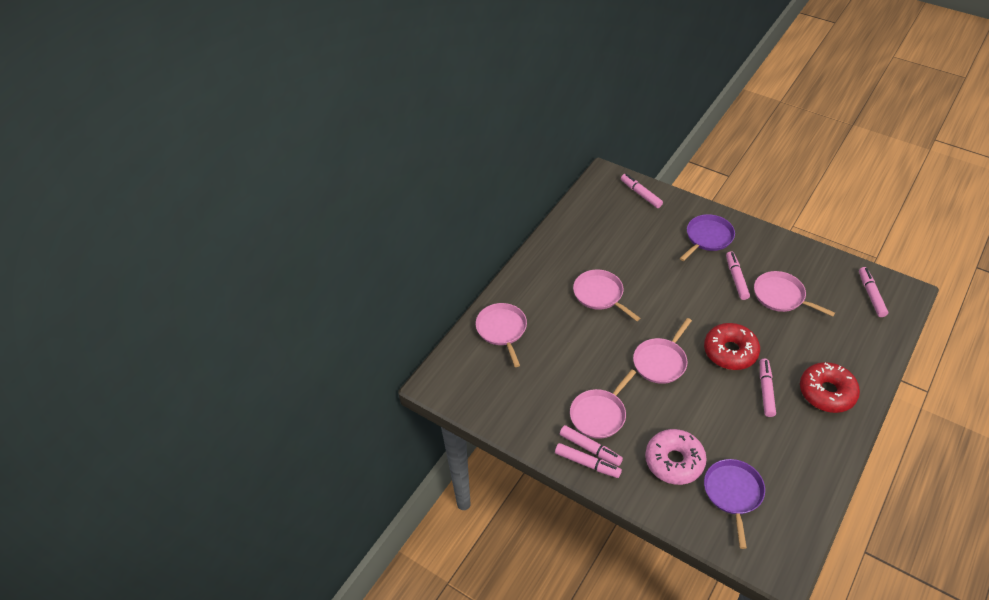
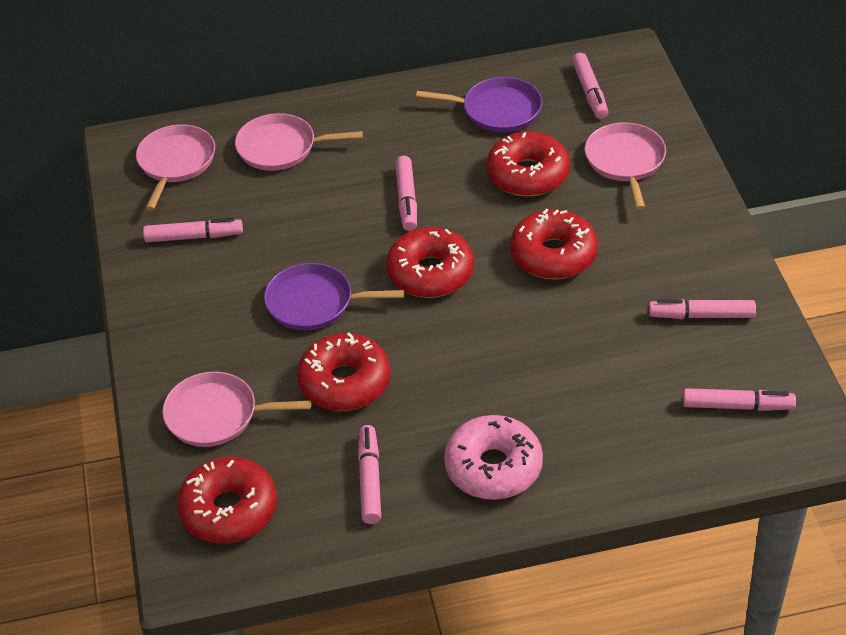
pink pan: 5 -> 4
red donut: 2 -> 5

